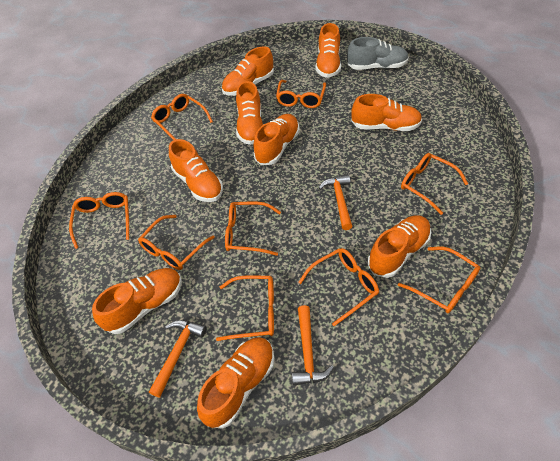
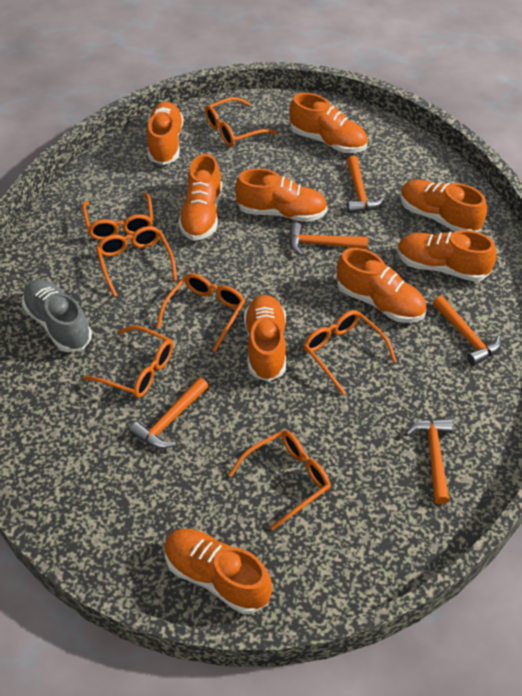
orange glasses: 9 -> 7
orange hammer: 3 -> 5

